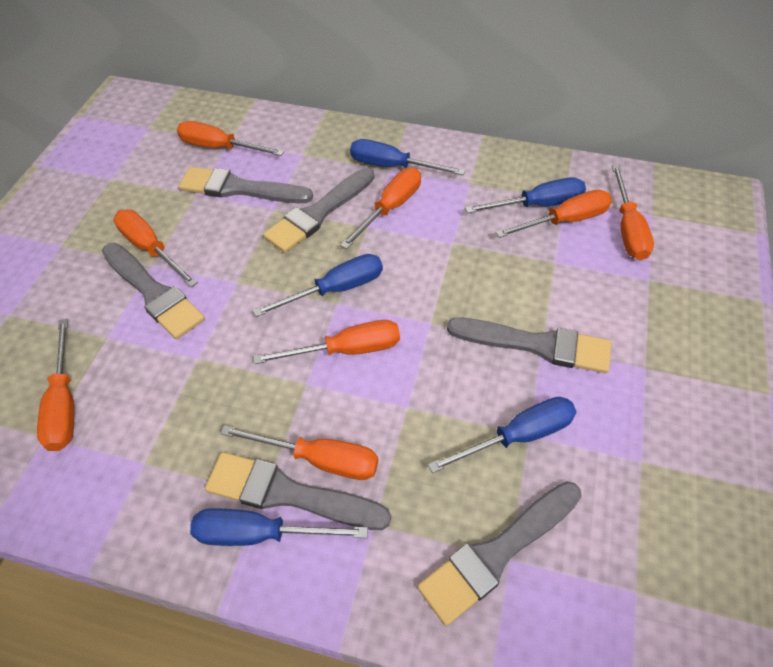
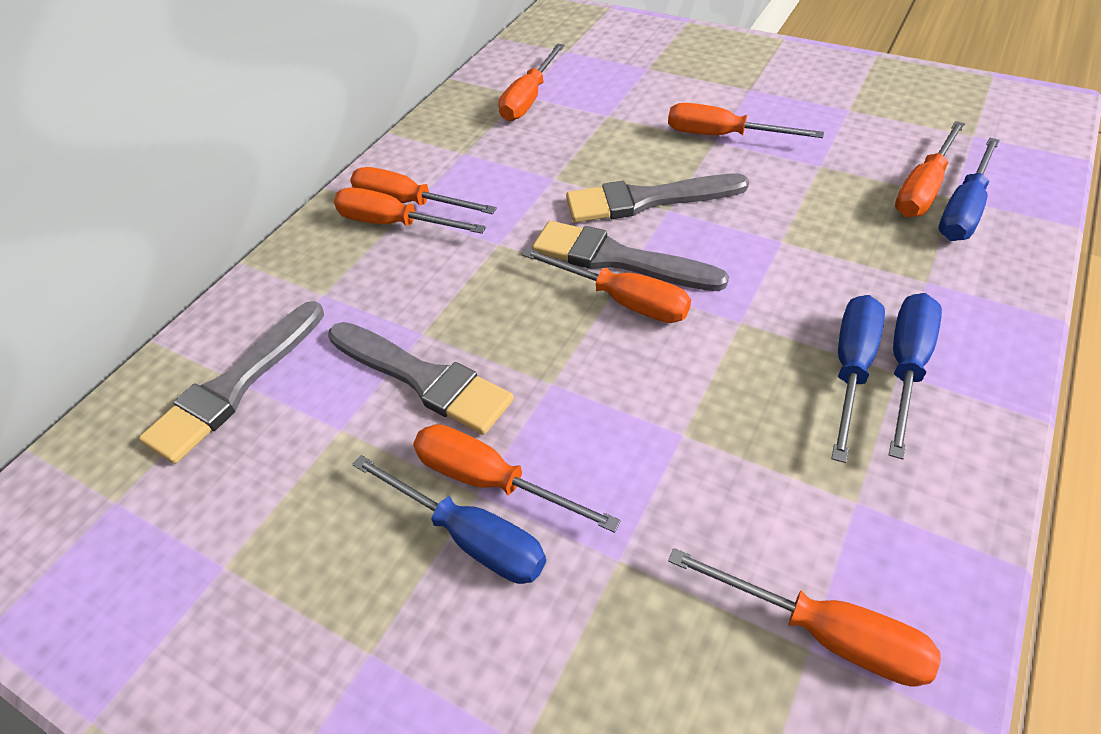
blue screwdriver: 5 -> 4
grey brush: 6 -> 4

